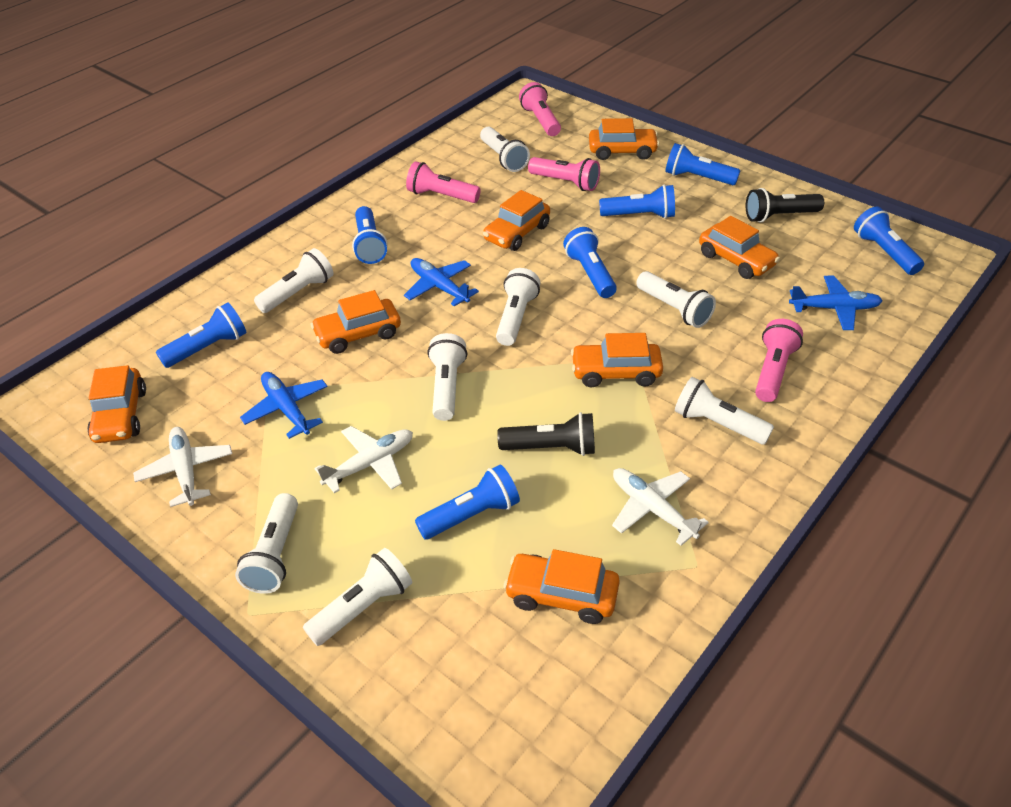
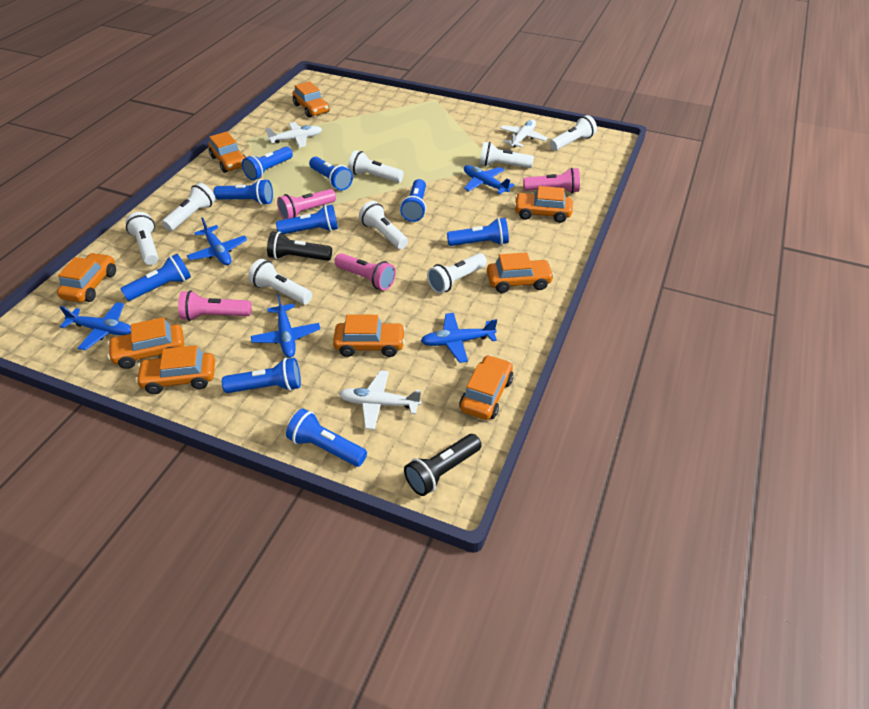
blue flashlight: 7 -> 9
blue plane: 3 -> 5
orange car: 7 -> 9

